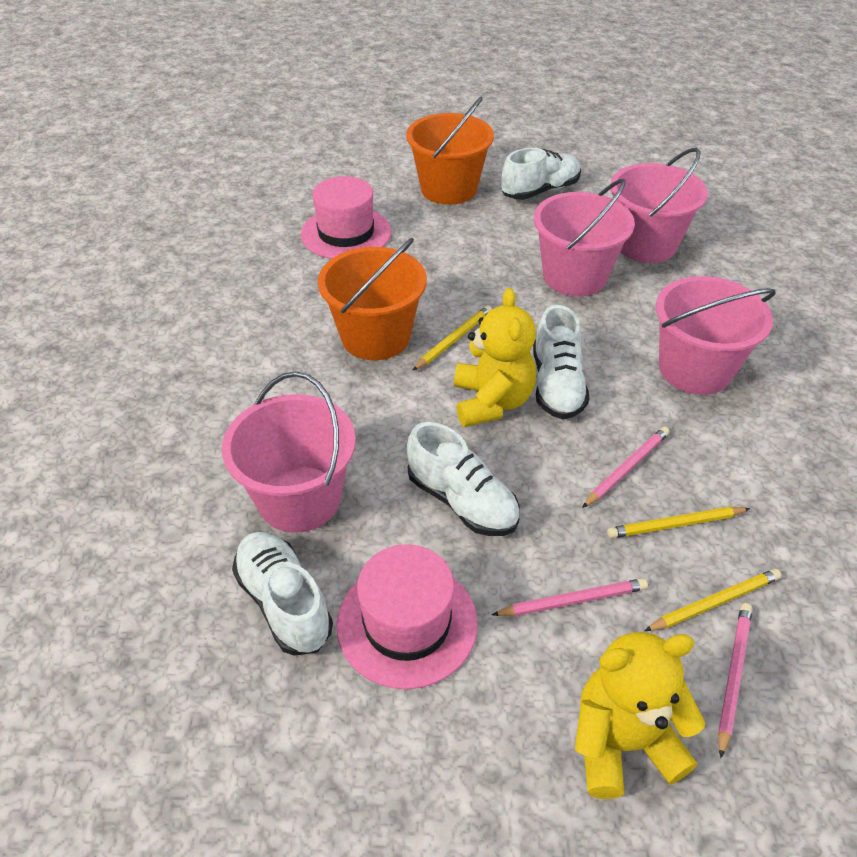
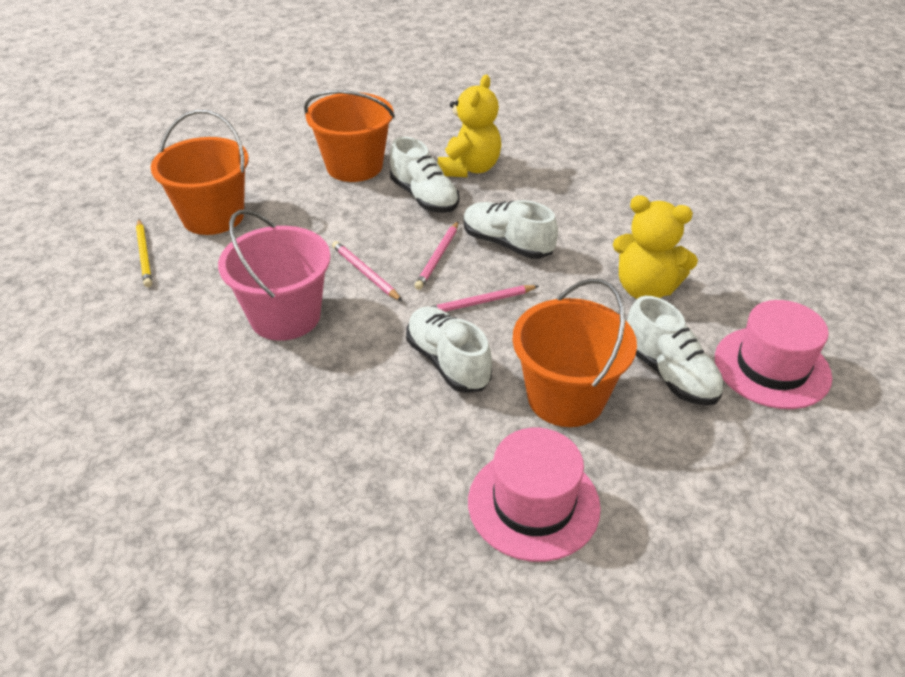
orange bucket: 2 -> 3
pink bucket: 4 -> 1
yellow pencil: 3 -> 1

